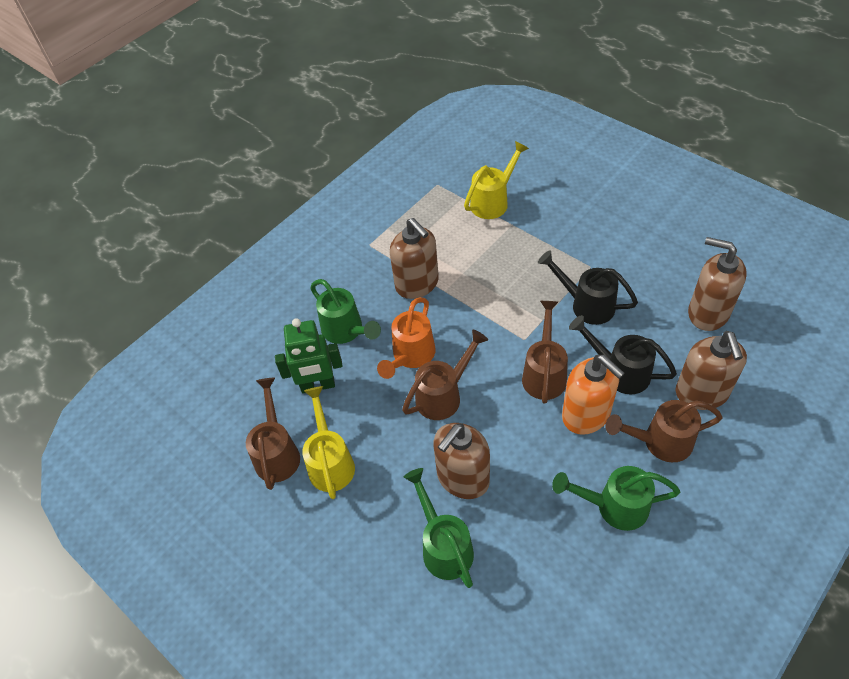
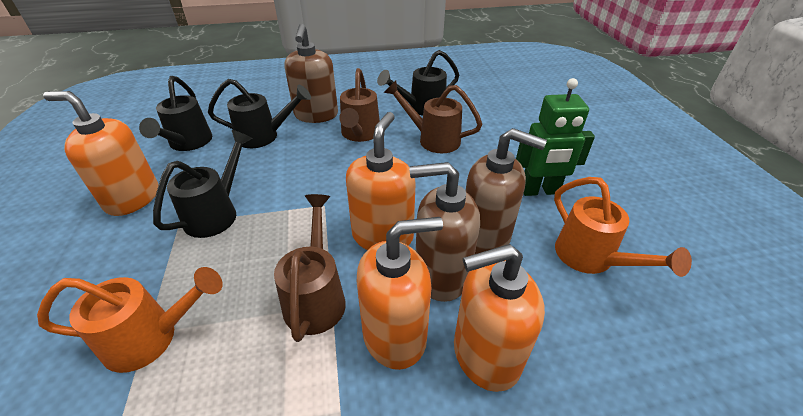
black watering can: 2 -> 4
brown soap dispenser: 4 -> 3
brown watering can: 4 -> 3
green watering can: 3 -> 0
orange soap dispenser: 1 -> 4
orange watering can: 1 -> 2
yellow watering can: 2 -> 0

